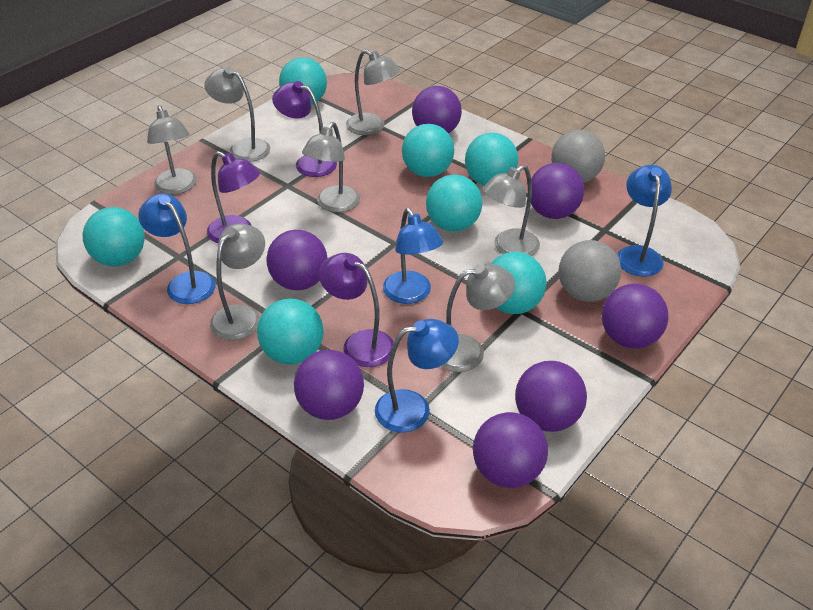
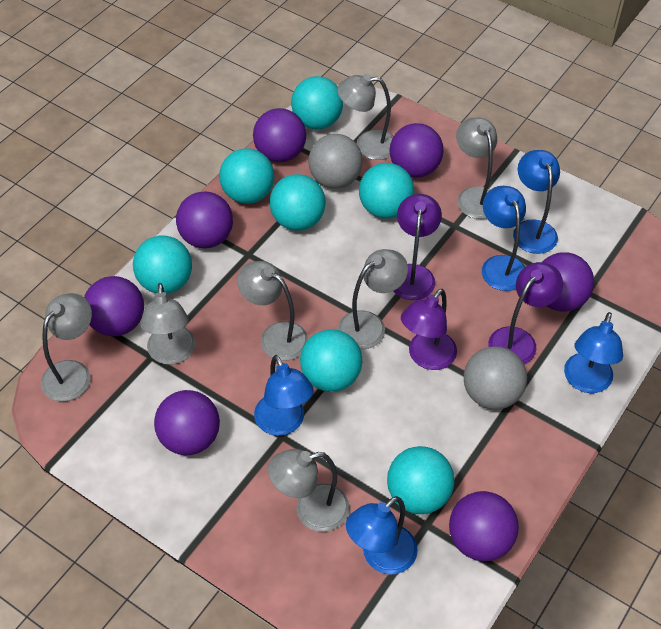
blue lamp: 4 -> 5

